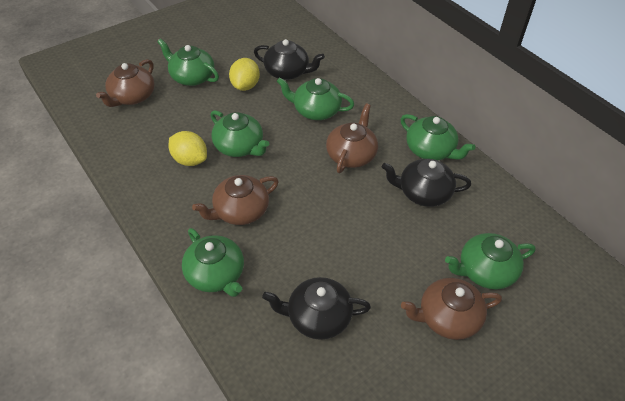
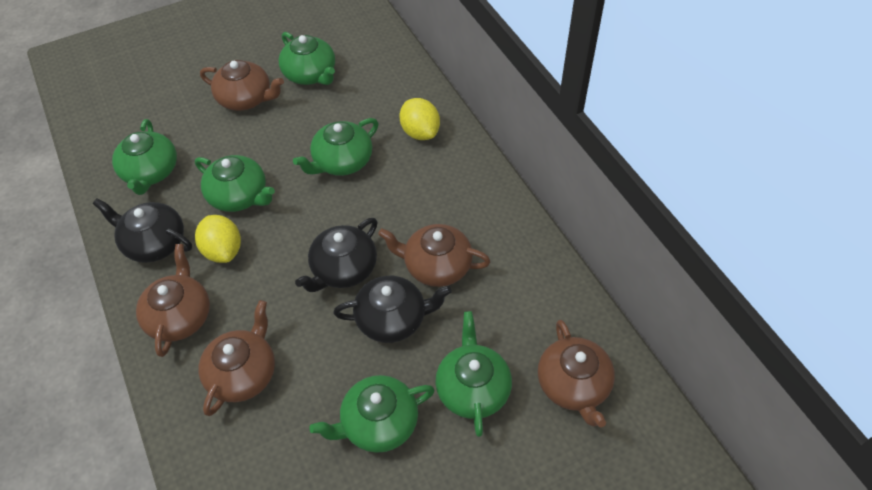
brown teapot: 4 -> 5

